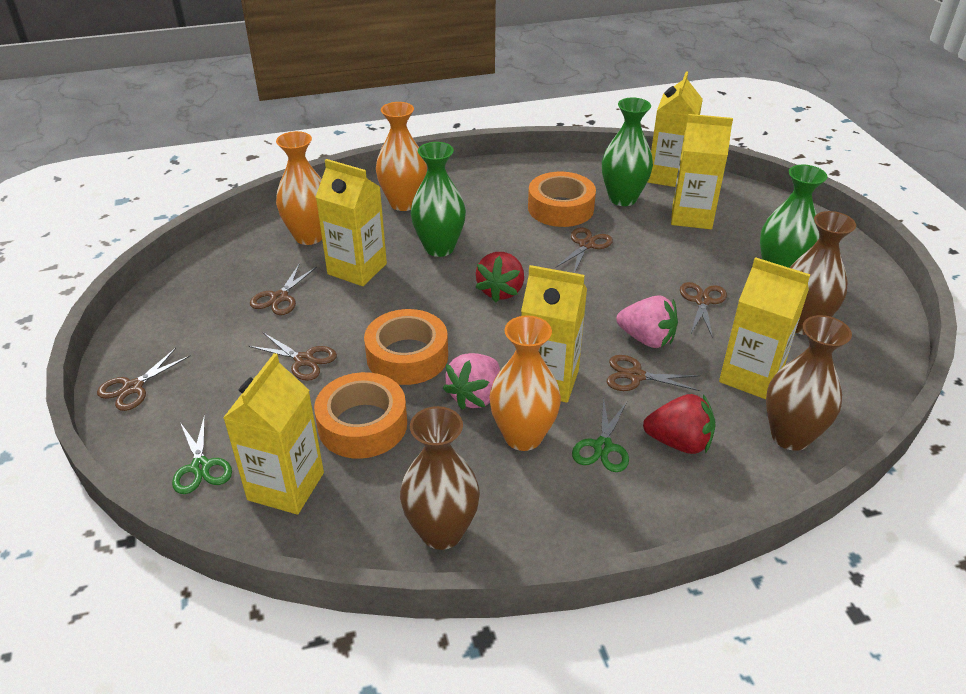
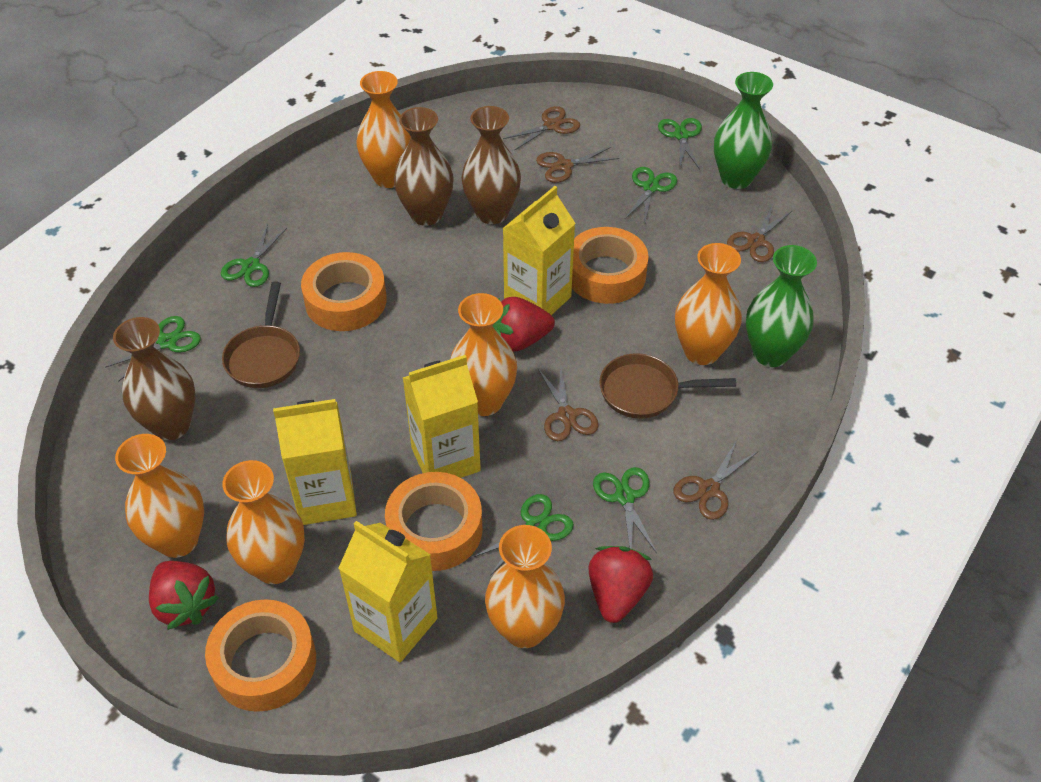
brown pan: 0 -> 2
brown scissors: 6 -> 5
green scissors: 2 -> 6
green vase: 3 -> 2
orange tape: 3 -> 4
orange vase: 3 -> 6
pink strawberry: 2 -> 0
red strawberry: 2 -> 3
yellow carton: 6 -> 4

